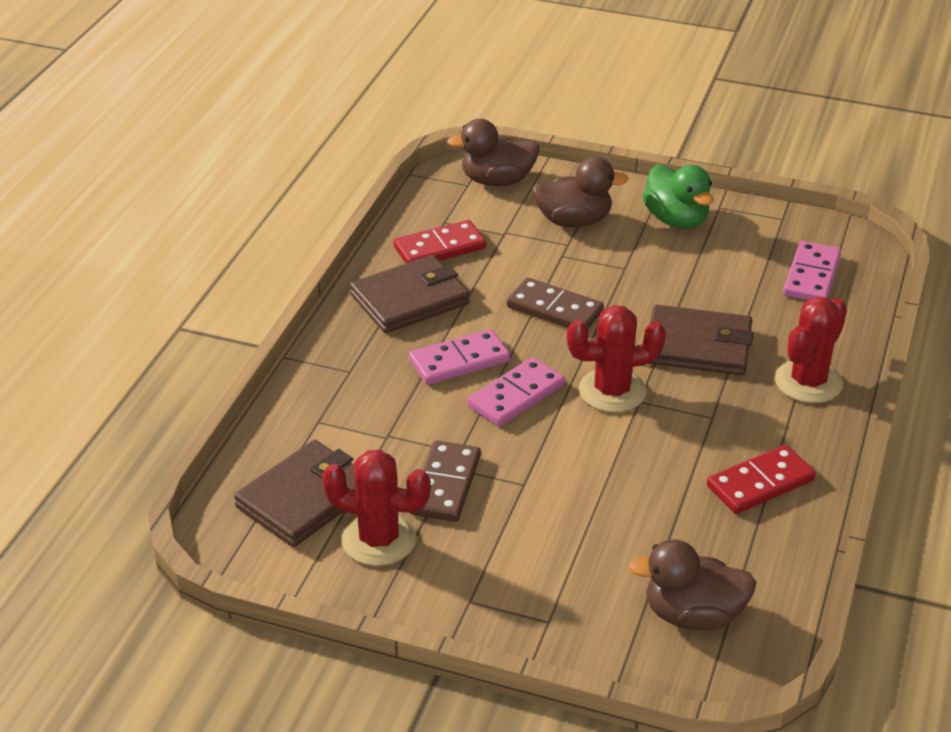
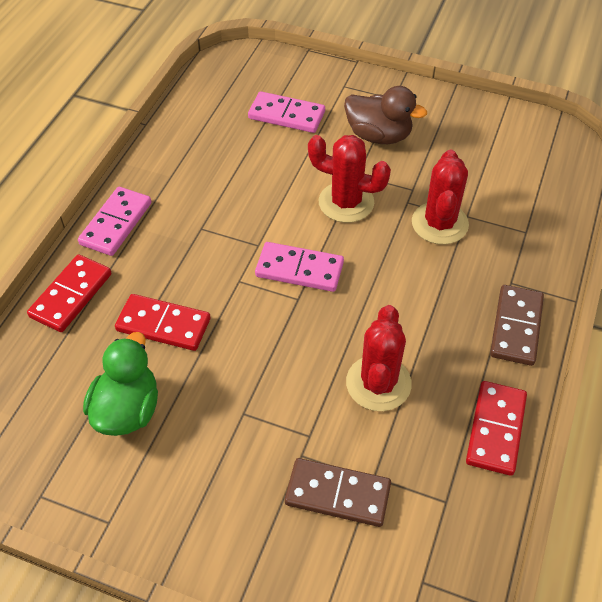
brown duck: 3 -> 1
brown wallet: 3 -> 0
red domino: 2 -> 3

